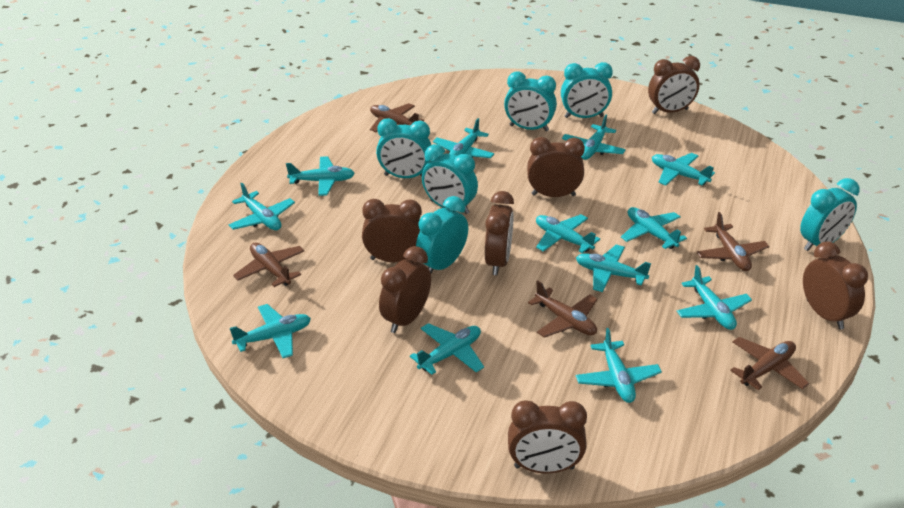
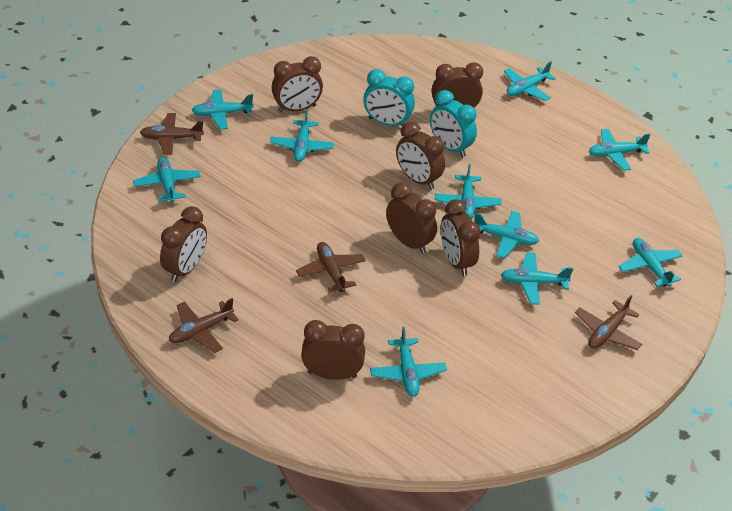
brown plane: 5 -> 4
turquoise clock: 6 -> 2
turquoise plane: 12 -> 10

